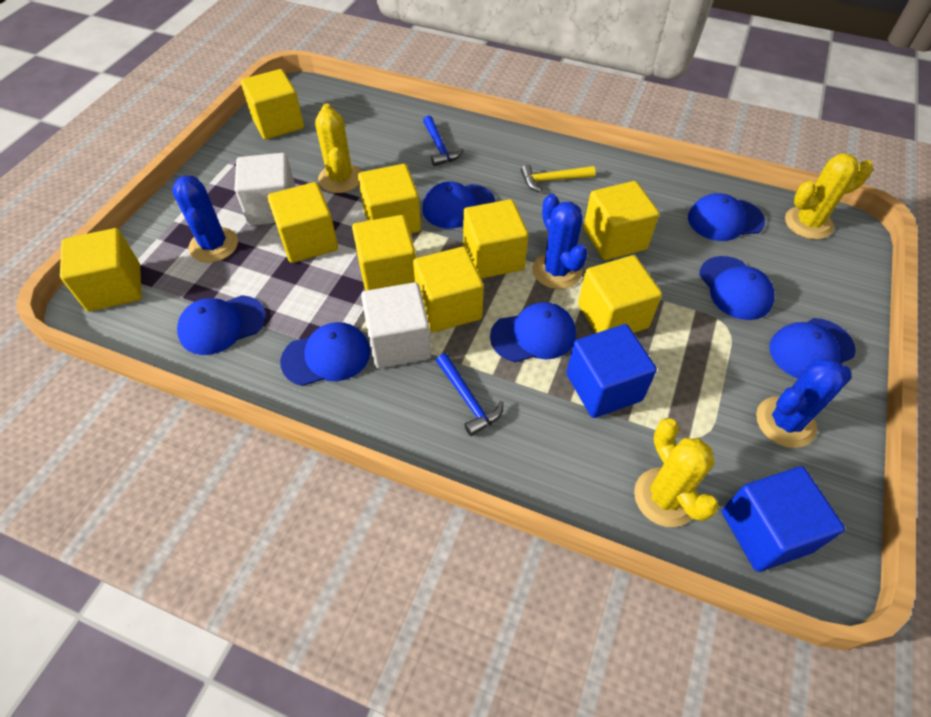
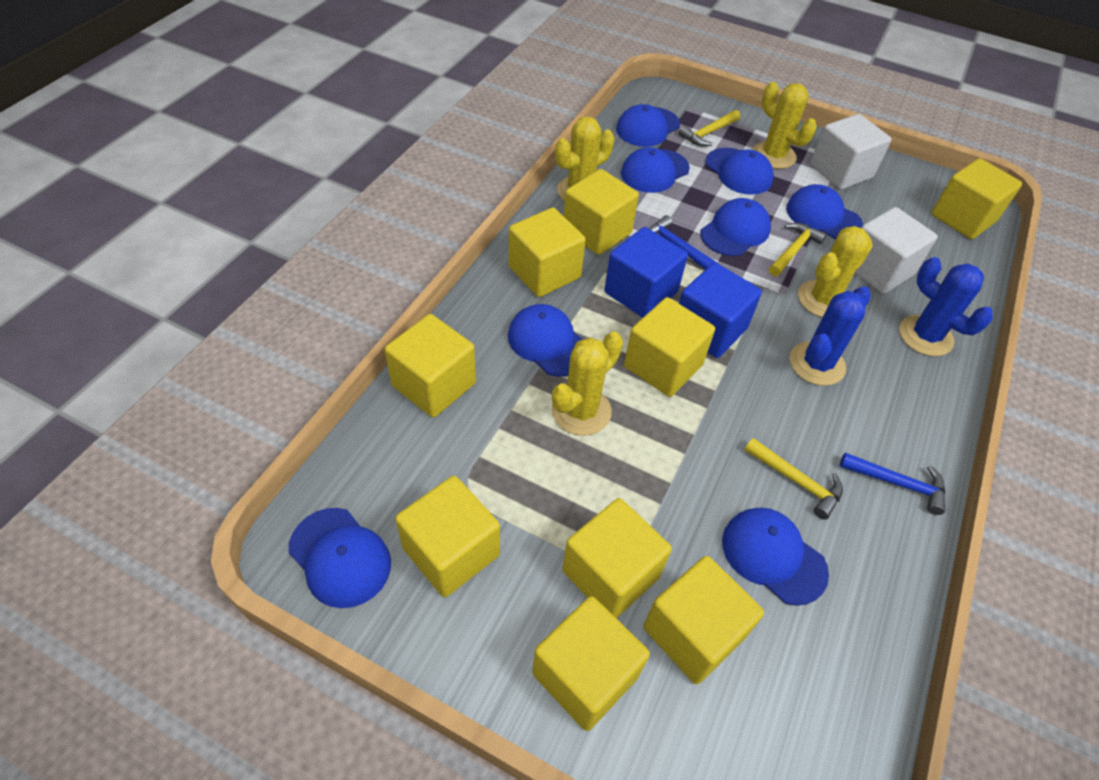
blue cactus: 3 -> 2
blue cap: 7 -> 8
yellow cactus: 3 -> 4
yellow hammer: 1 -> 3

